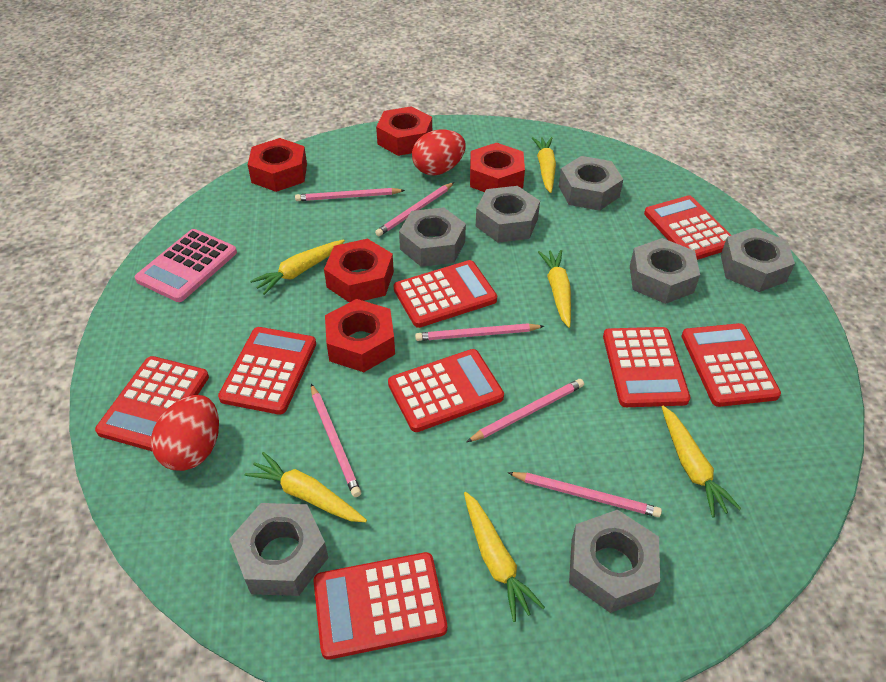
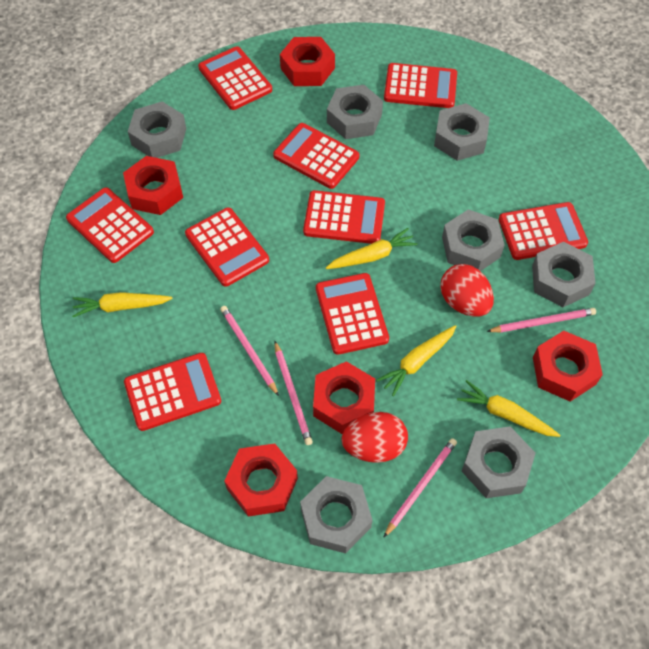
pink calculator: 1 -> 0
pink pencil: 6 -> 4
red calculator: 8 -> 9
yellow carrot: 6 -> 4

